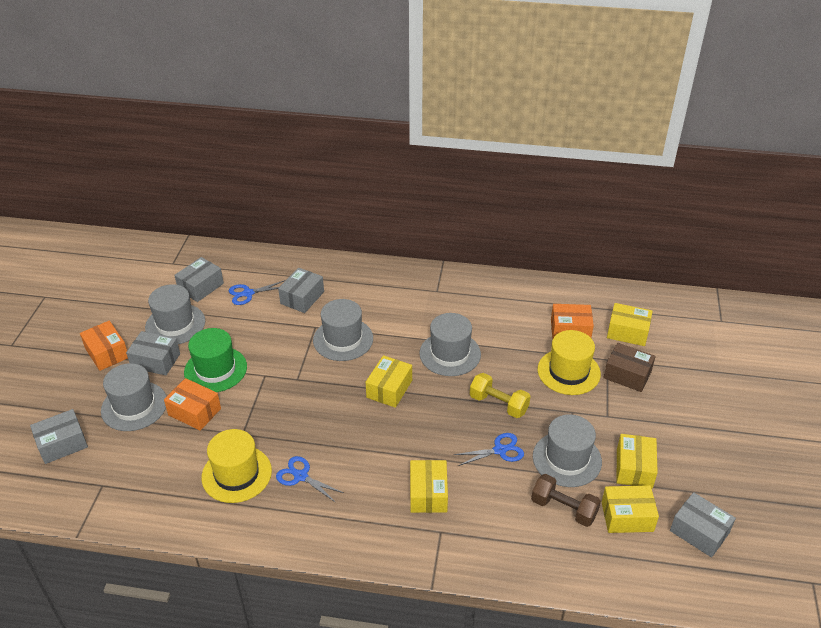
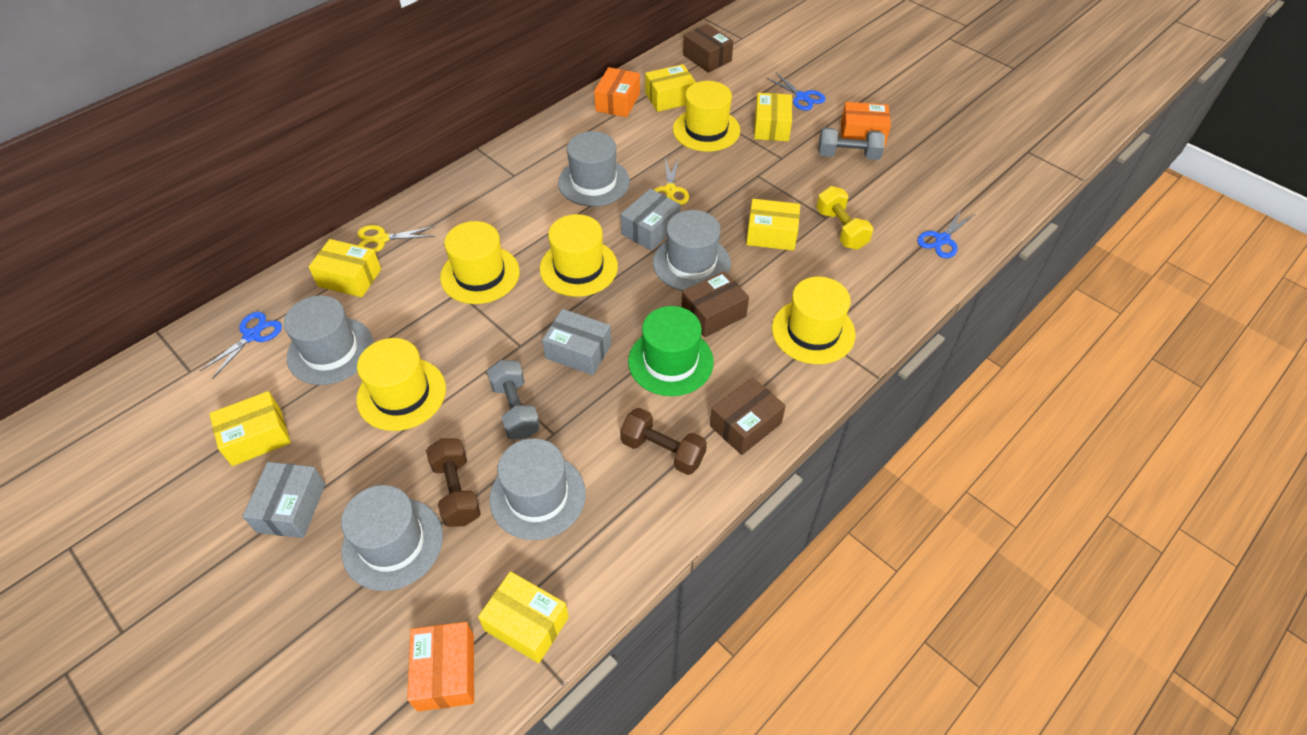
brown box: 1 -> 3
brown dumbbell: 1 -> 2
grey box: 5 -> 3
grey dumbbell: 0 -> 2
yellow box: 5 -> 6
yellow hat: 2 -> 5
yellow scissors: 0 -> 2

